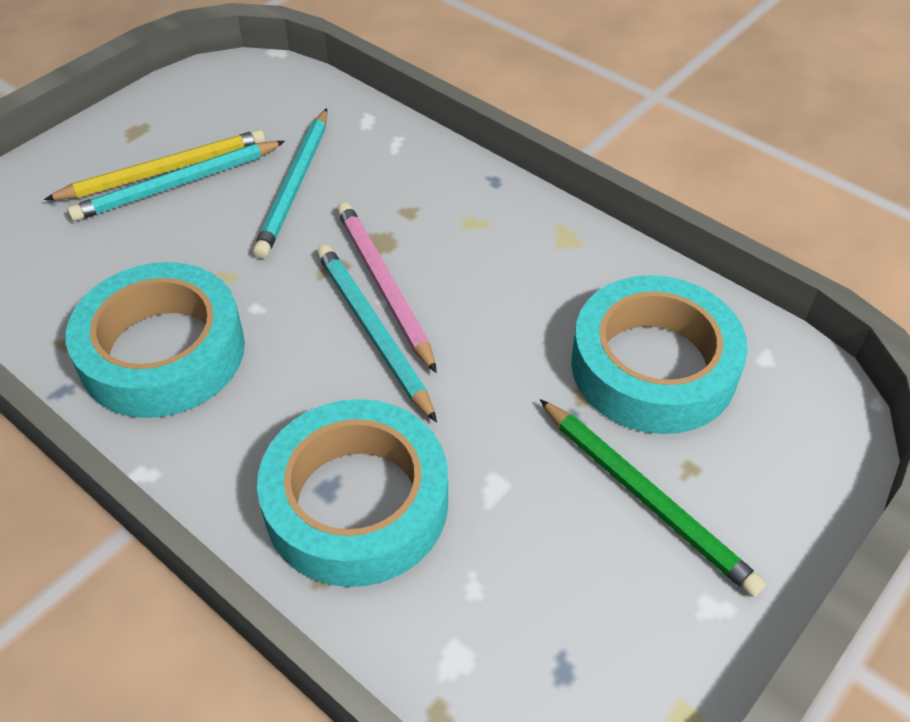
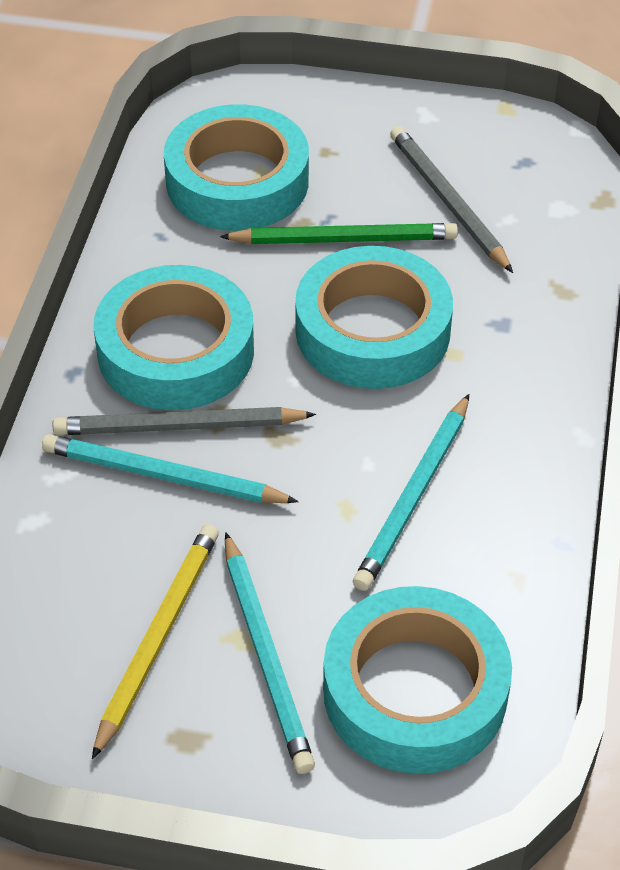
grey pencil: 0 -> 2
pink pencil: 1 -> 0
turquoise tape: 3 -> 4

